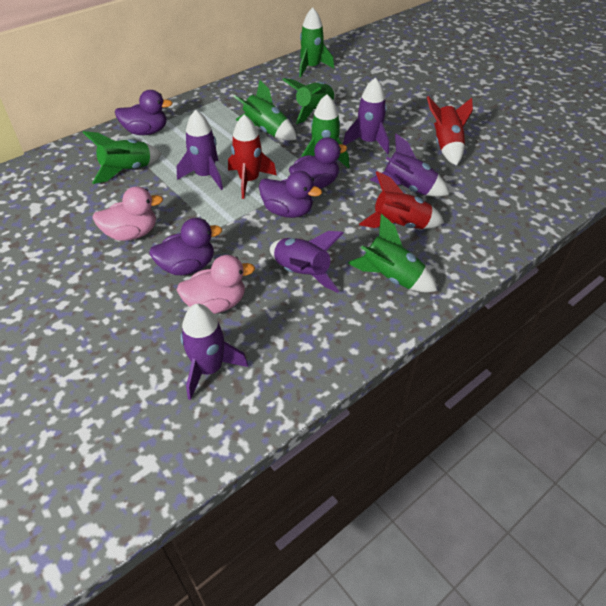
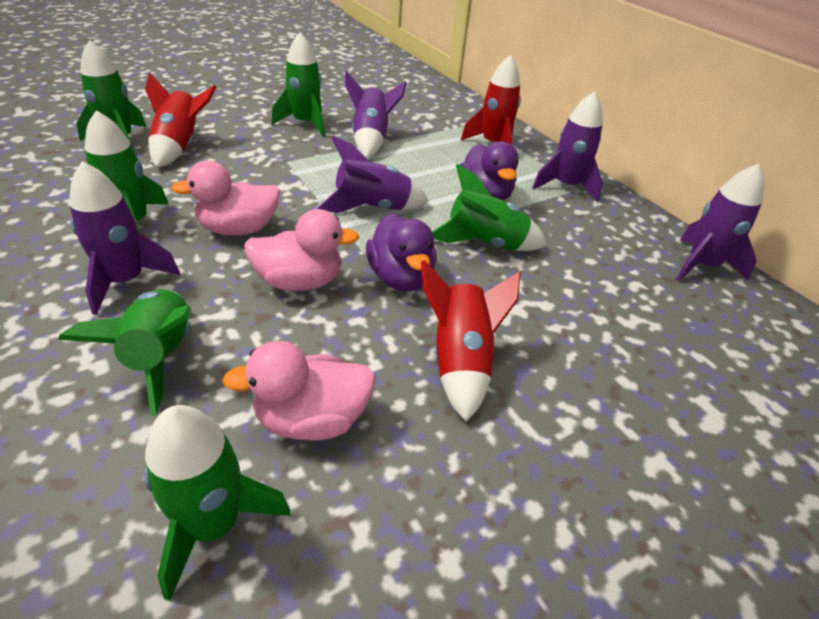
pink duck: 2 -> 3
purple duck: 4 -> 2

